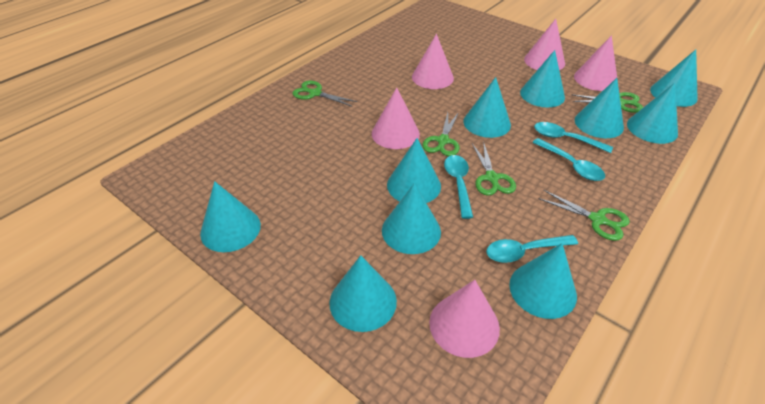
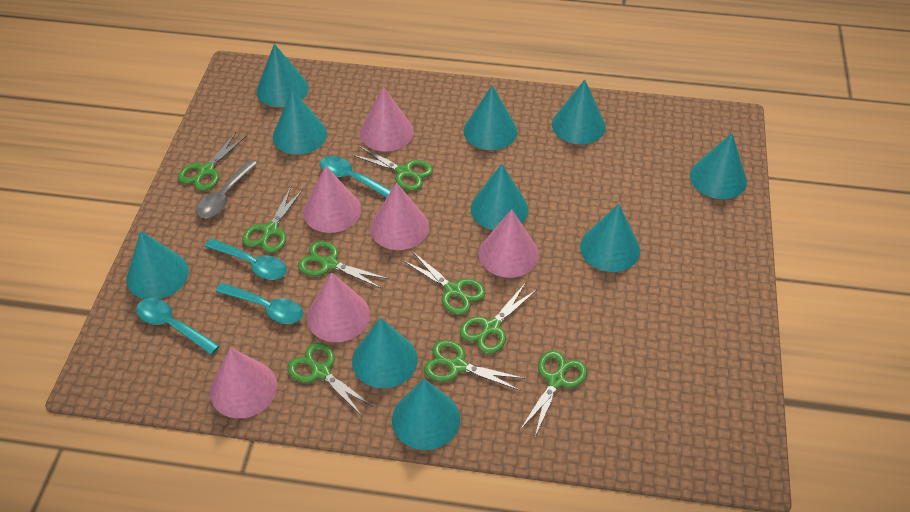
green scissors: 5 -> 9
grey spoon: 0 -> 1
pink cone: 5 -> 6

